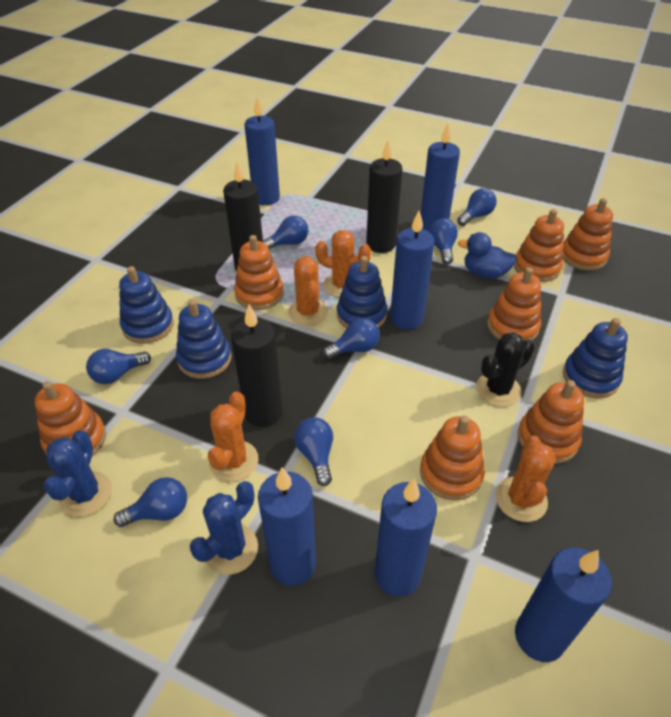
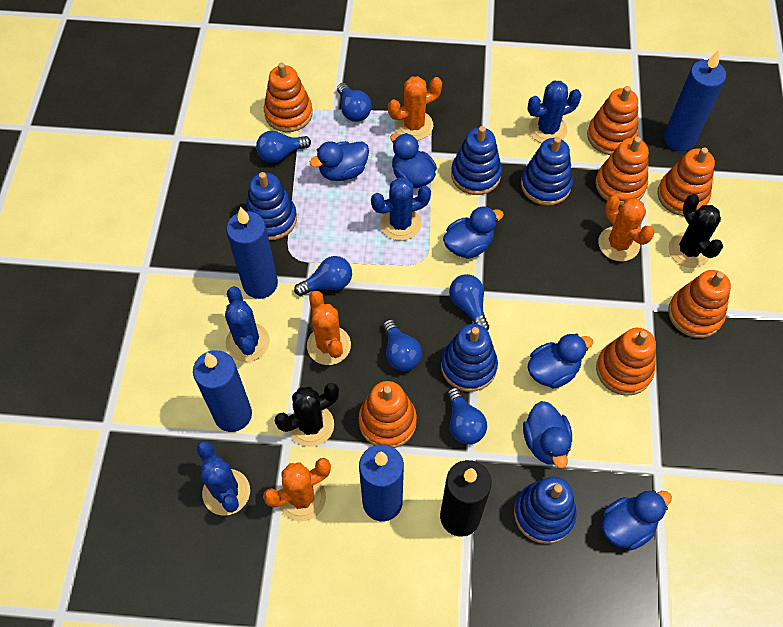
black cactus: 1 -> 2
black candle: 3 -> 1
blue cactus: 2 -> 4
blue candle: 6 -> 4
blue duck: 1 -> 6
blue light bulb: 7 -> 6
blue stacking toy: 4 -> 5

